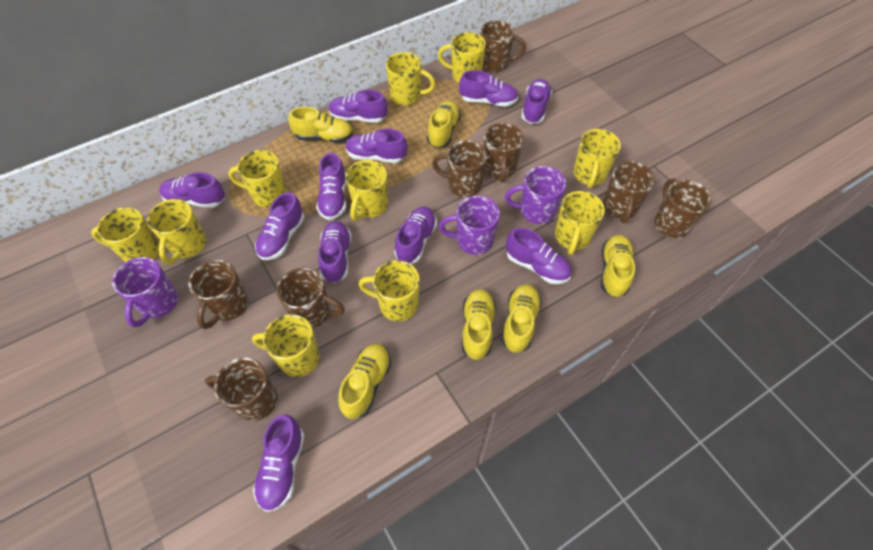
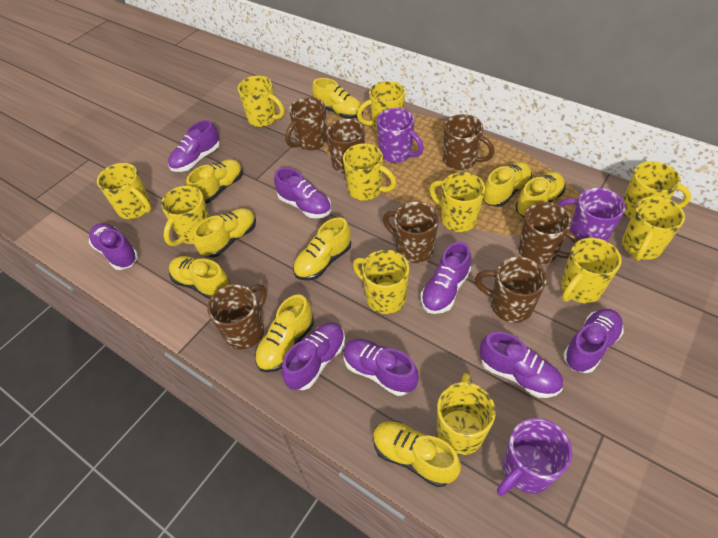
brown mug: 8 -> 7
purple shoe: 11 -> 8
yellow mug: 10 -> 11
yellow shoe: 6 -> 9

